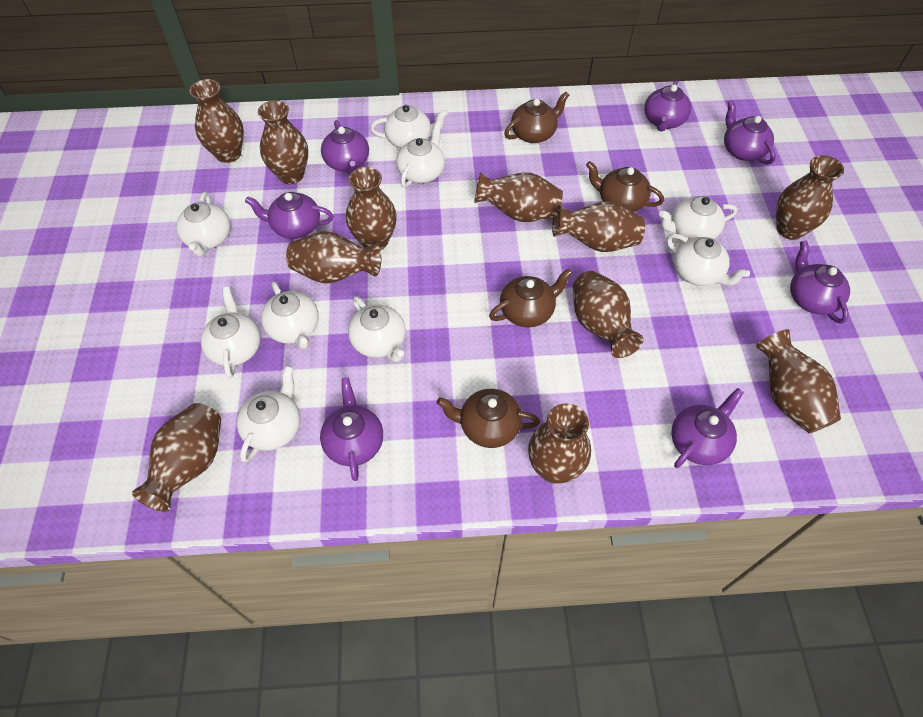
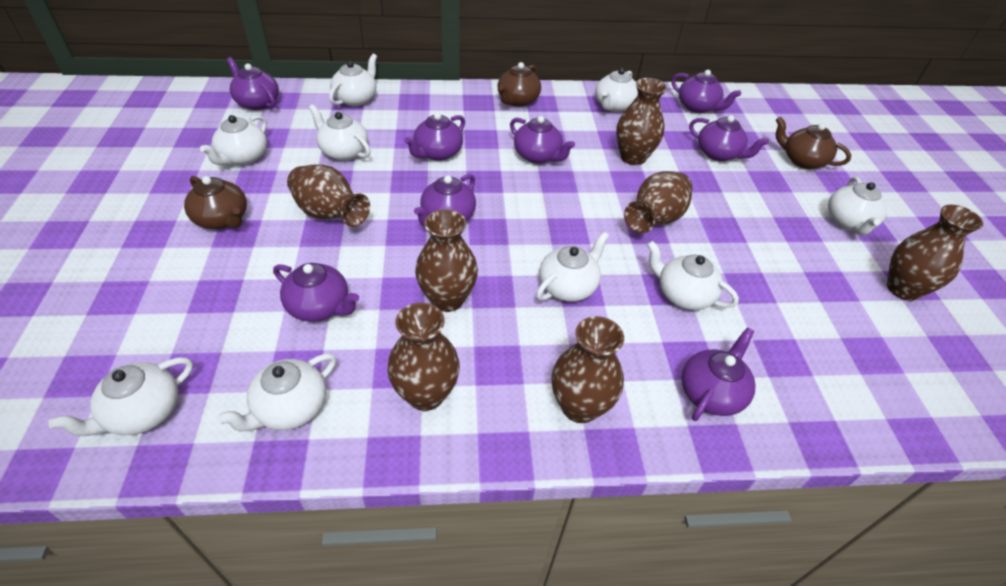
brown teapot: 4 -> 3
brown vase: 11 -> 7
purple teapot: 7 -> 8

